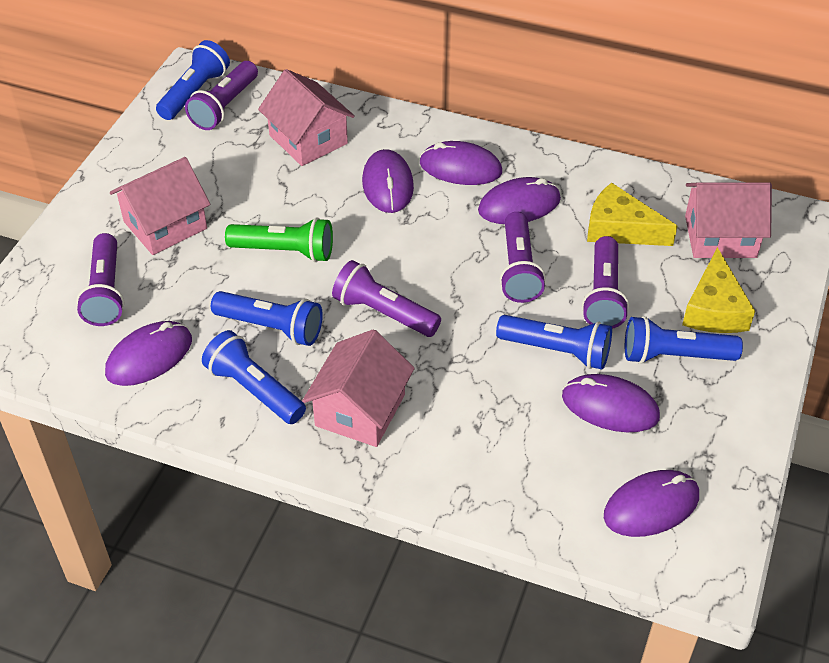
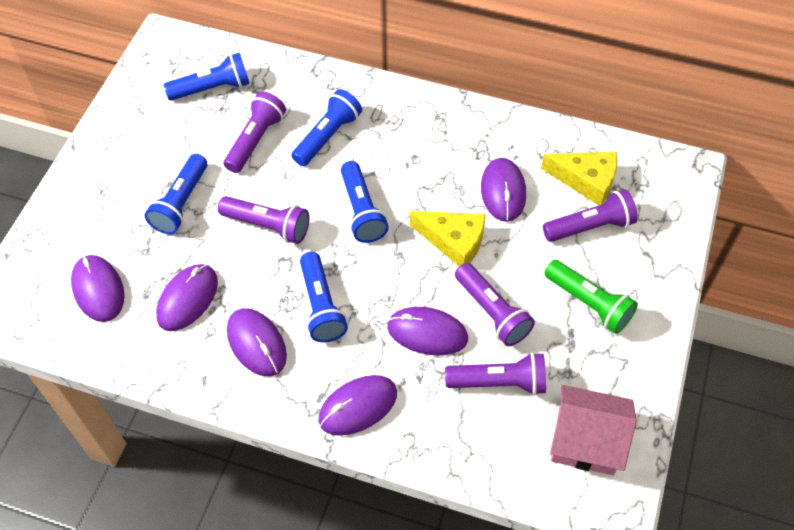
pink house: 4 -> 1

